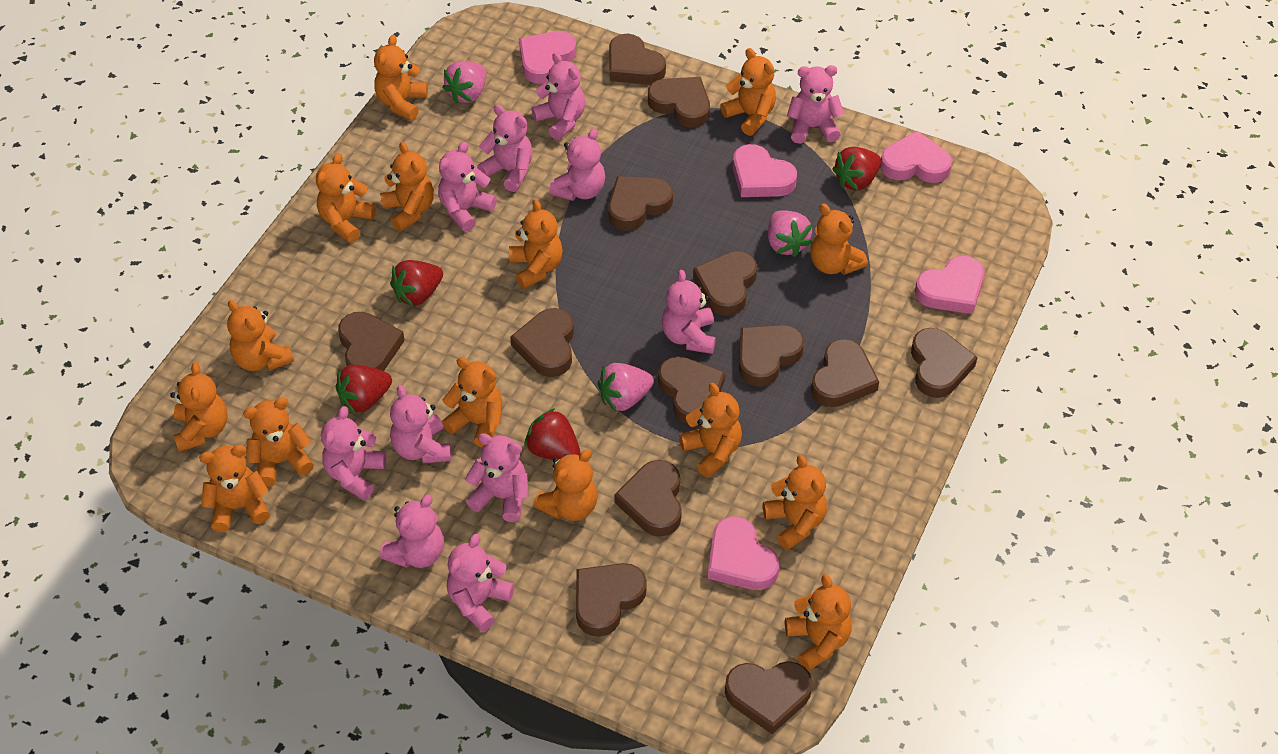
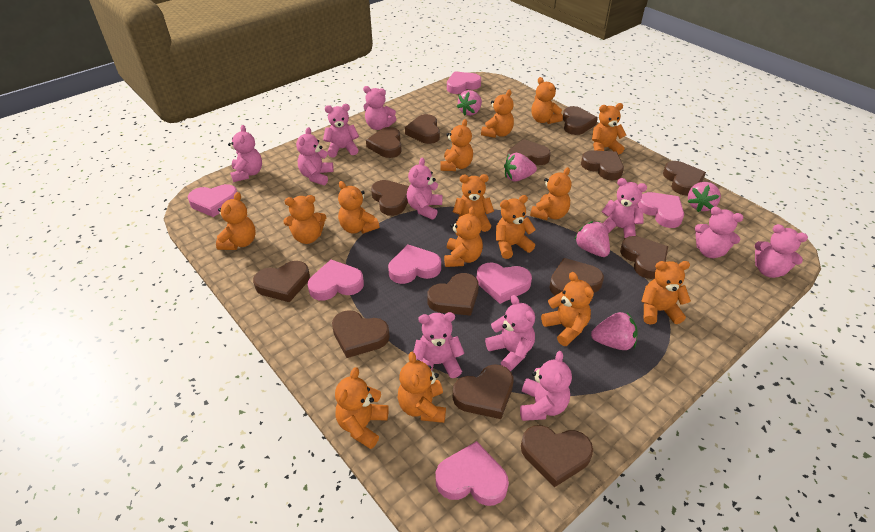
brown heart: 13 -> 14
pink heart: 5 -> 7
pink strawberry: 3 -> 5
red strawberry: 4 -> 0

